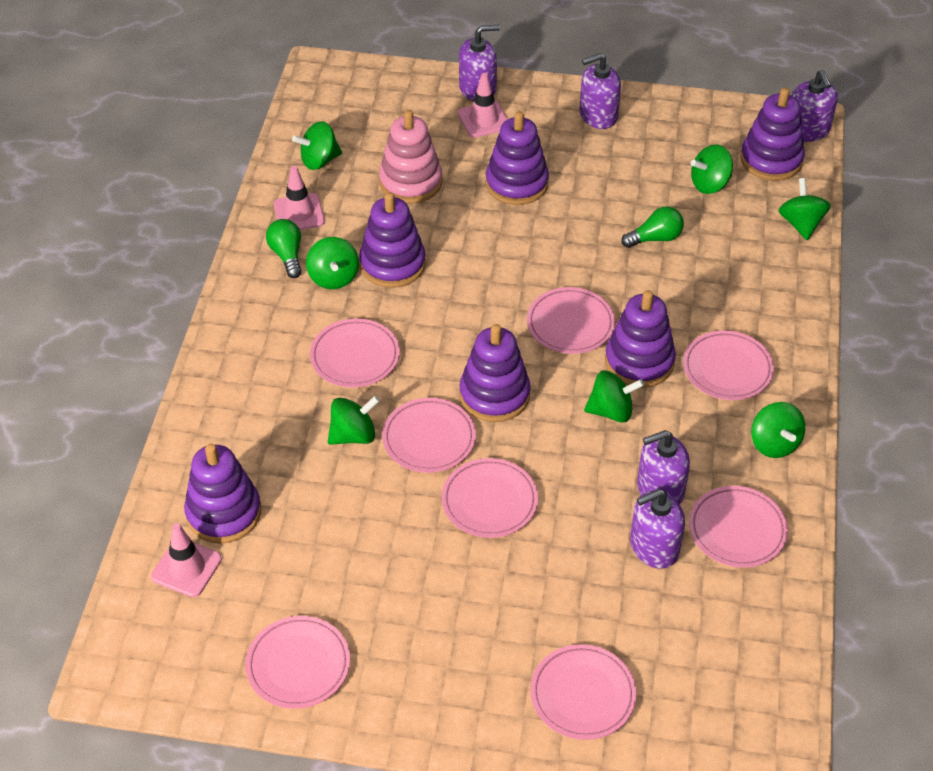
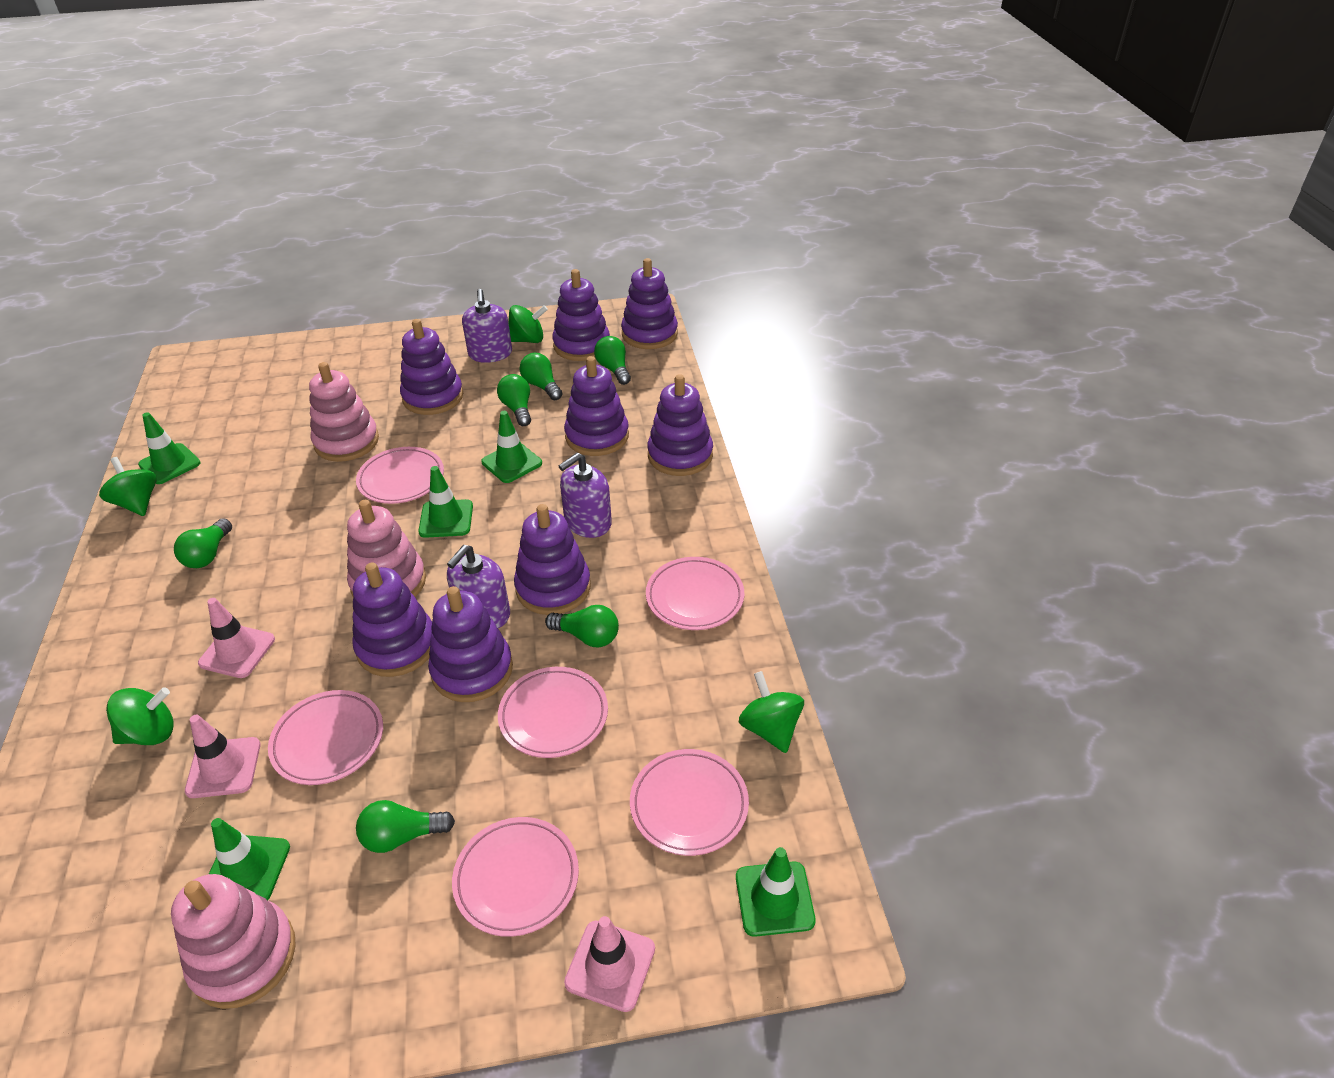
green light bulb: 2 -> 6
green spinning top: 7 -> 4
green traffic cone: 0 -> 5
pink plate: 8 -> 6
pink stacking toy: 1 -> 3
purple soap dispenser: 5 -> 3
purple stacking toy: 6 -> 8

